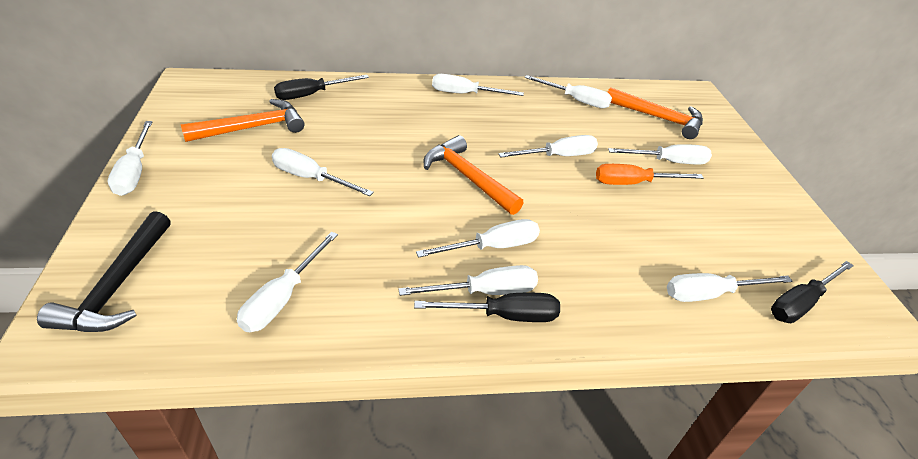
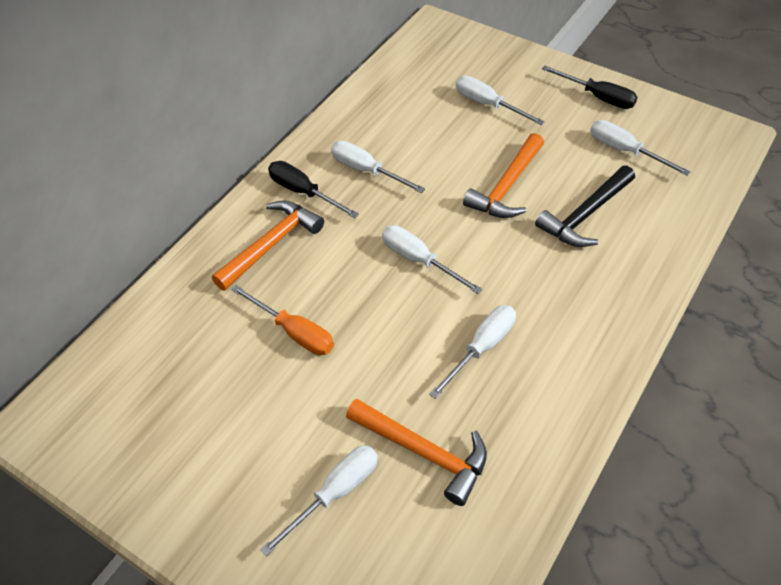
black screwdriver: 3 -> 2
white screwdriver: 10 -> 6

